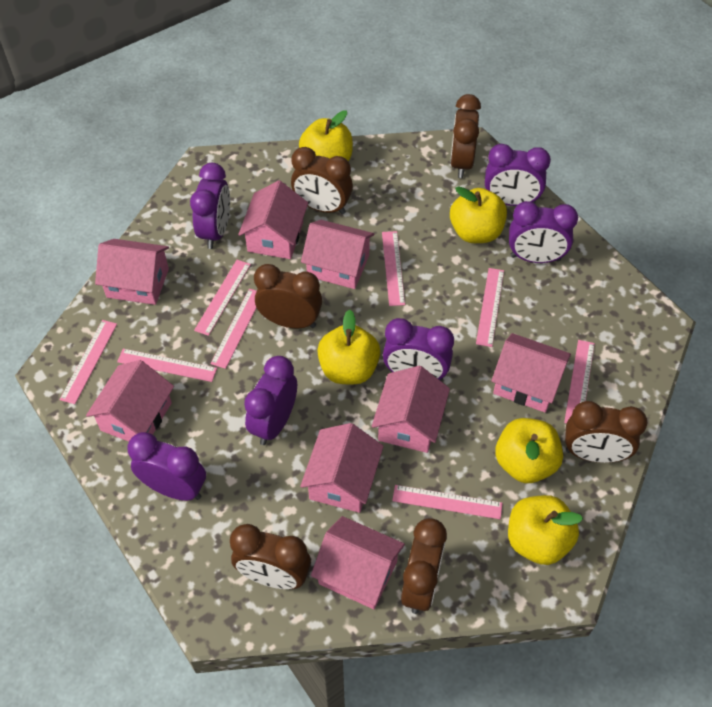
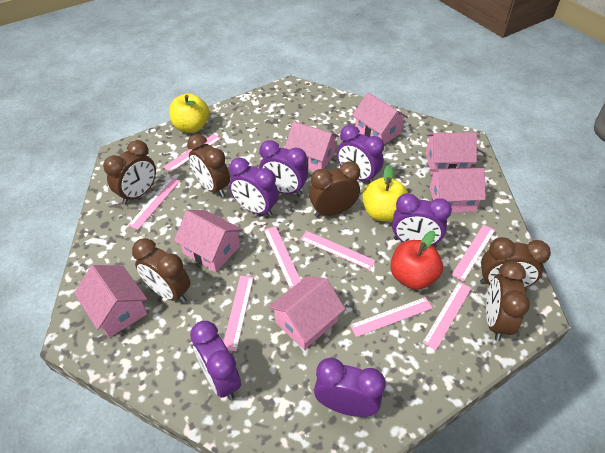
pink house: 8 -> 7
red apple: 0 -> 1
yellow apple: 5 -> 2

